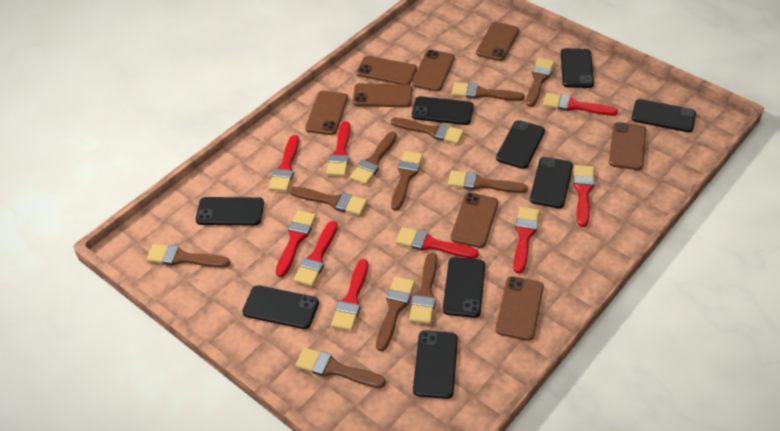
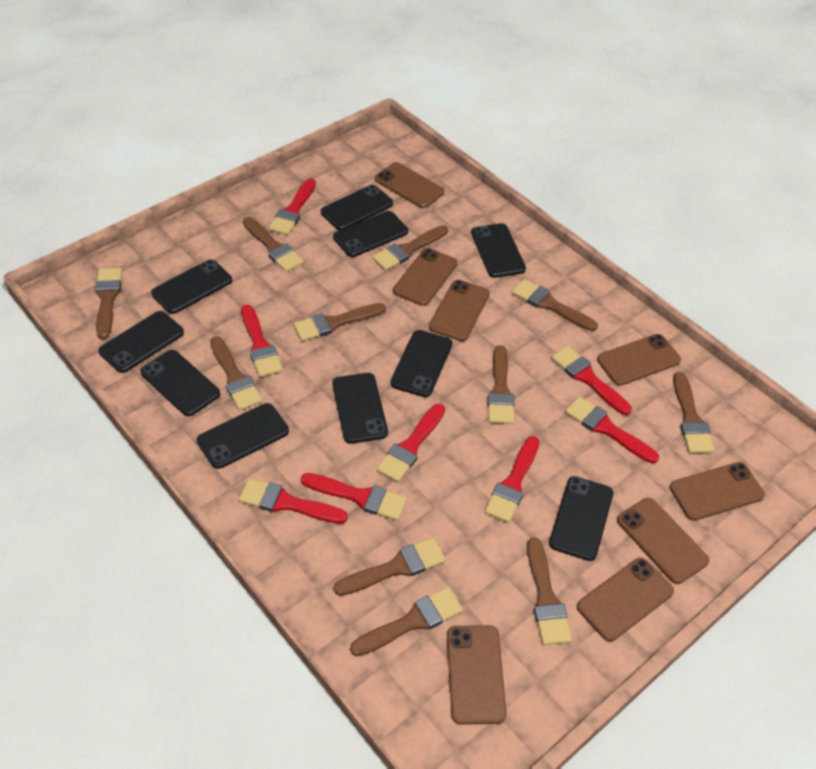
black phone: 9 -> 10
red brush: 9 -> 8

